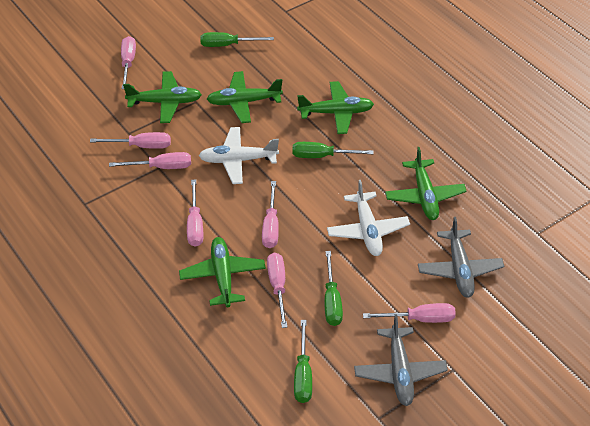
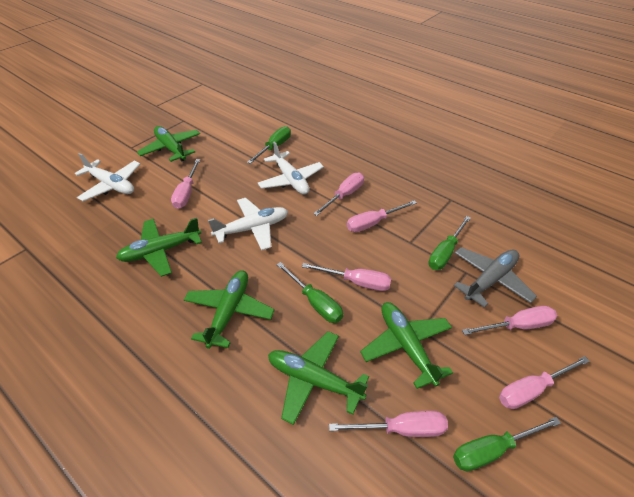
grey plane: 2 -> 1
white plane: 2 -> 3

